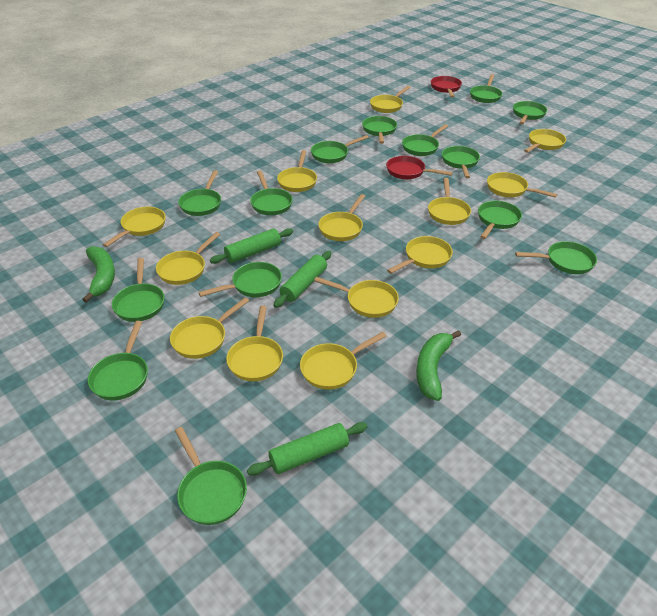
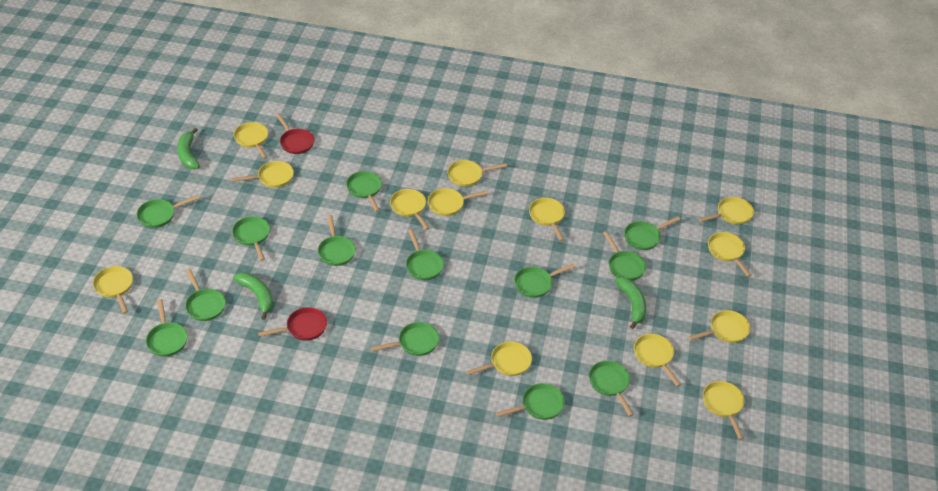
green banana: 2 -> 3
green pan: 14 -> 13
green rolling pin: 3 -> 0

